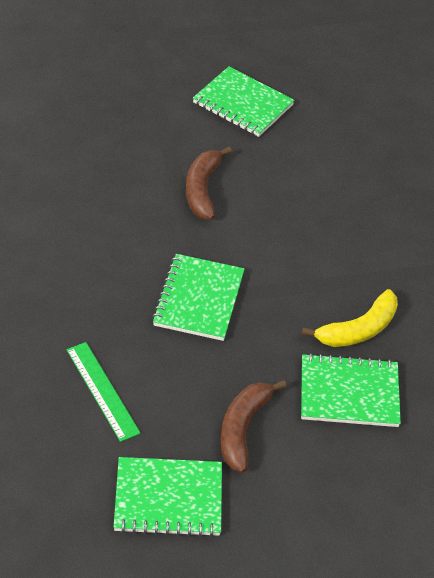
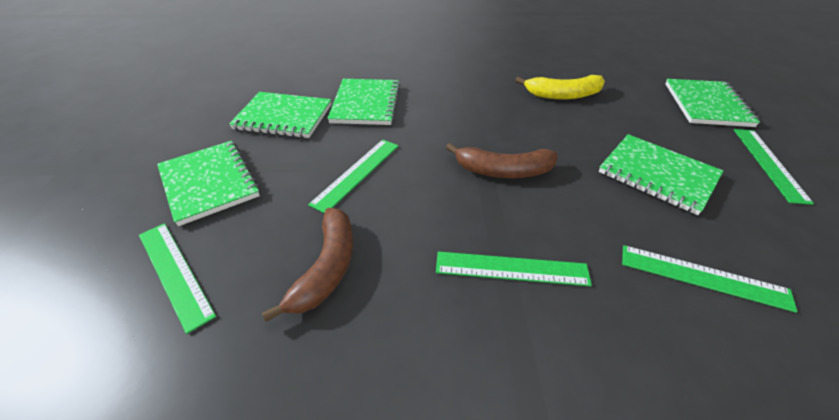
green notebook: 4 -> 5
green ruler: 1 -> 5

